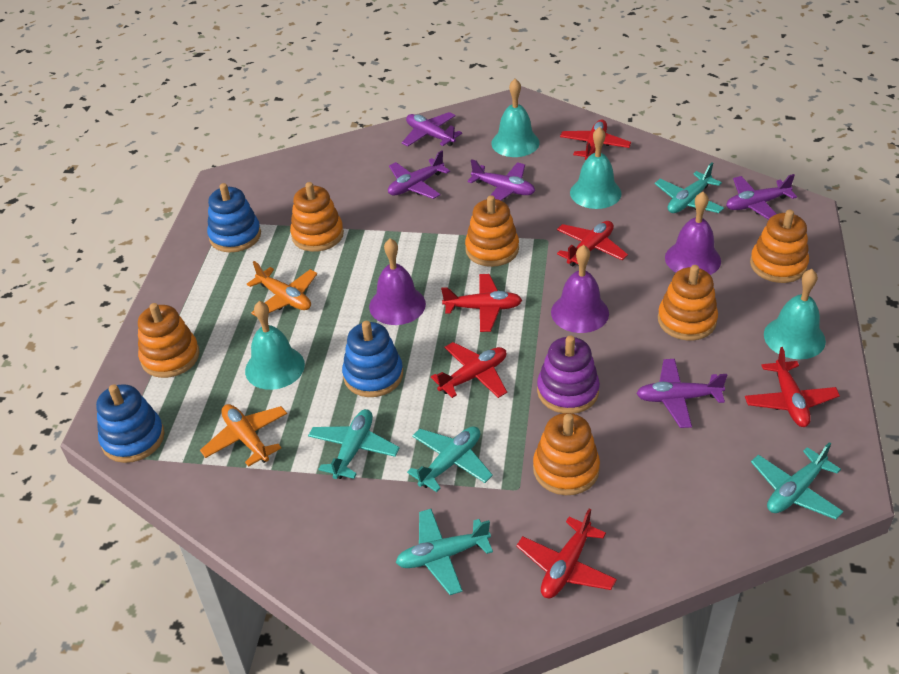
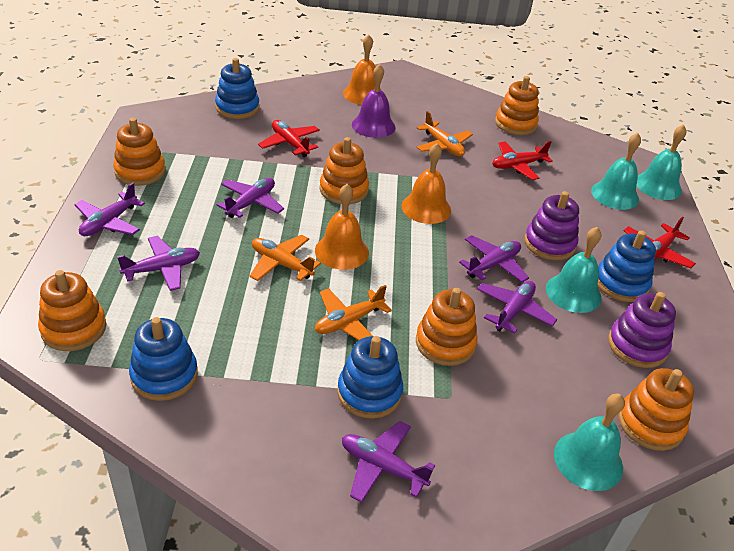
blue stacking toy: 3 -> 4
orange bell: 0 -> 3
orange plane: 2 -> 3
purple bell: 3 -> 1
purple plane: 5 -> 6
purple stacking toy: 1 -> 2
red plane: 6 -> 3
turquoise plane: 5 -> 0

